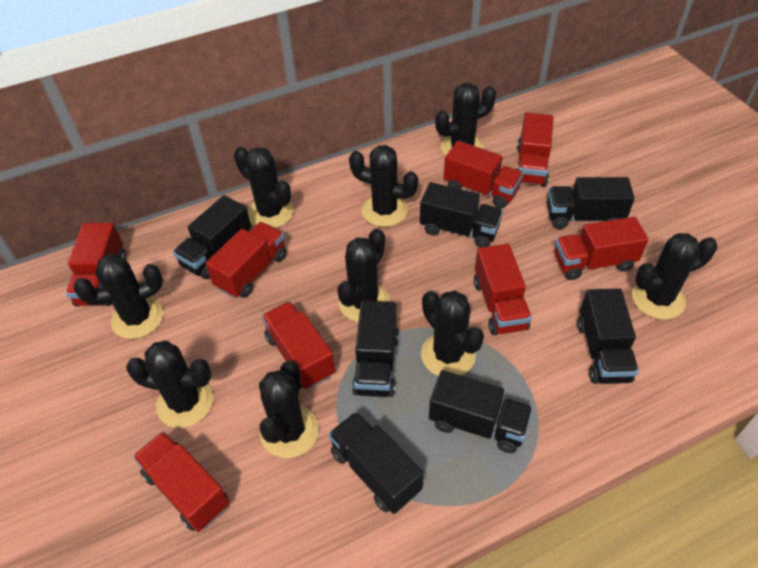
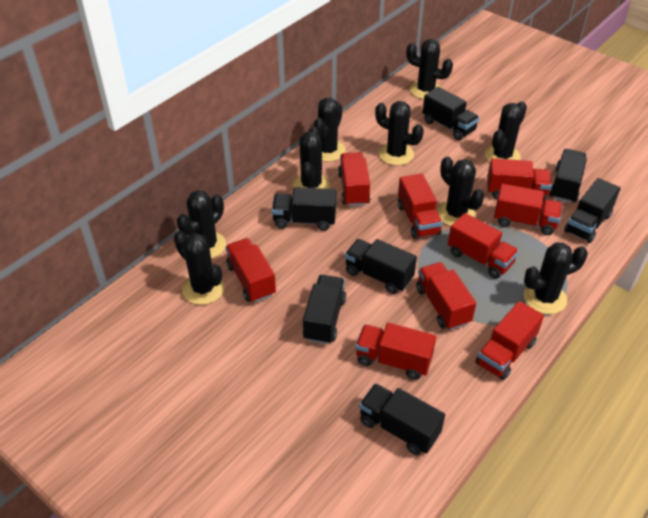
red truck: 8 -> 9

